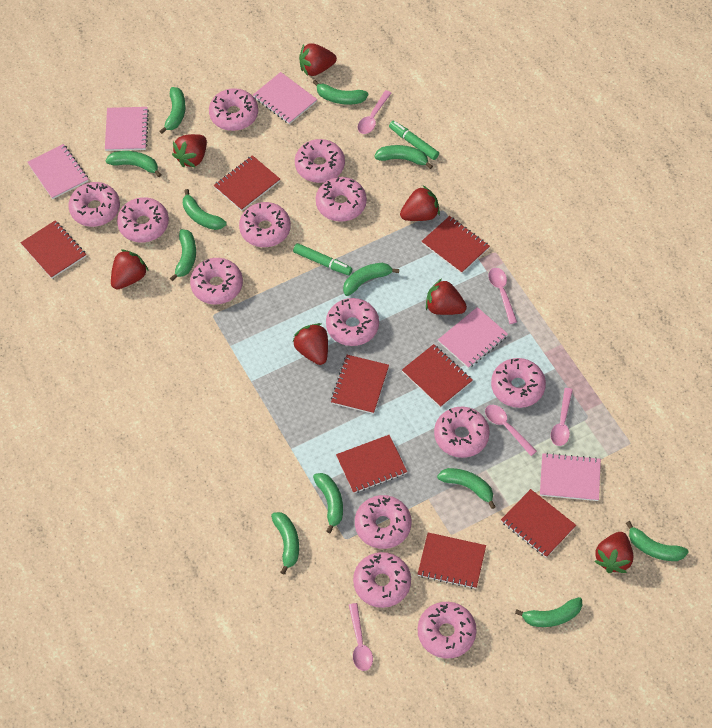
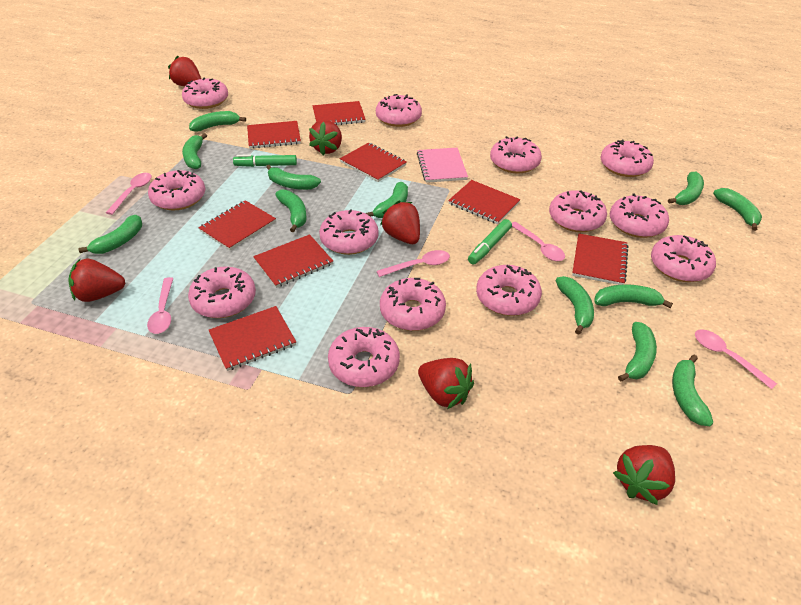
pink notebook: 5 -> 1
red strawberry: 7 -> 6

